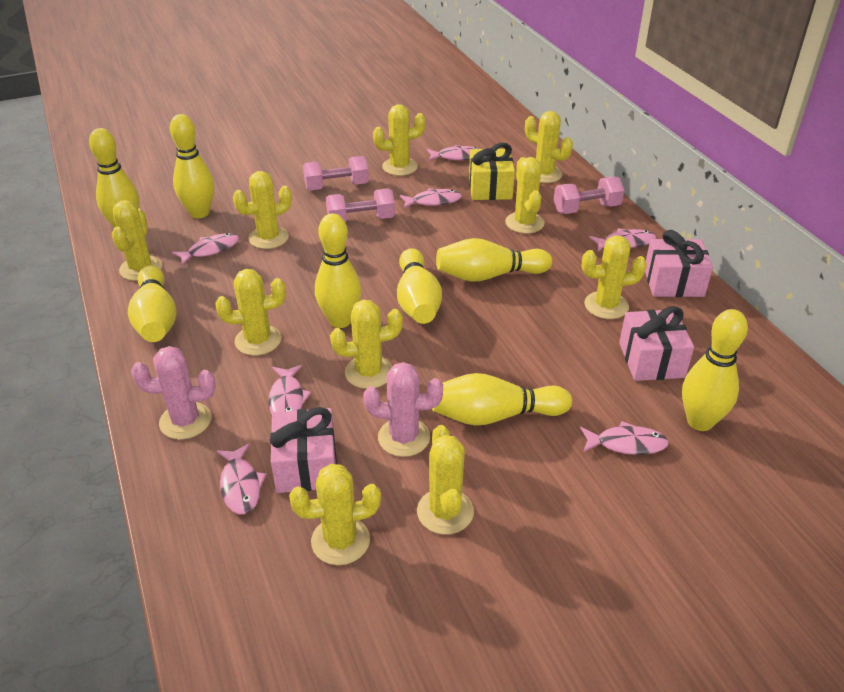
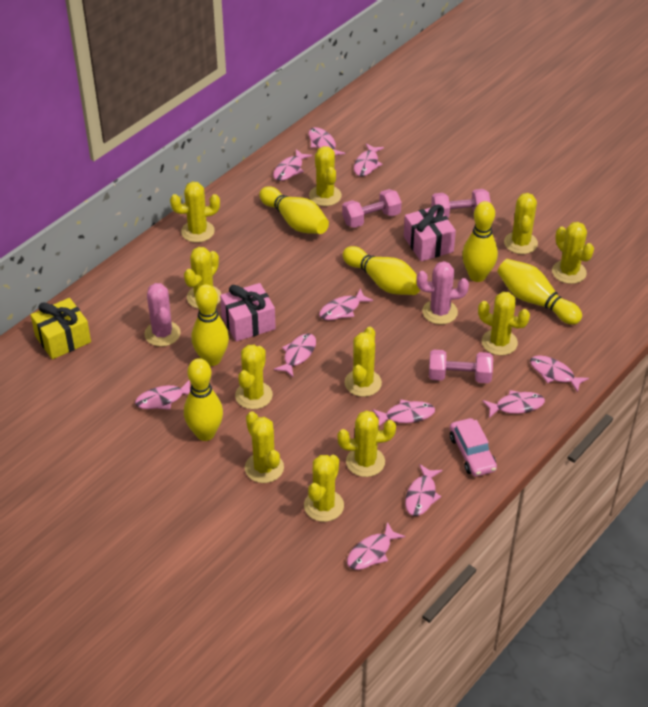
pink car: 0 -> 1
pink fish: 7 -> 11
pink gift: 3 -> 2
yellow bowling pin: 8 -> 6
yellow cactus: 10 -> 11

